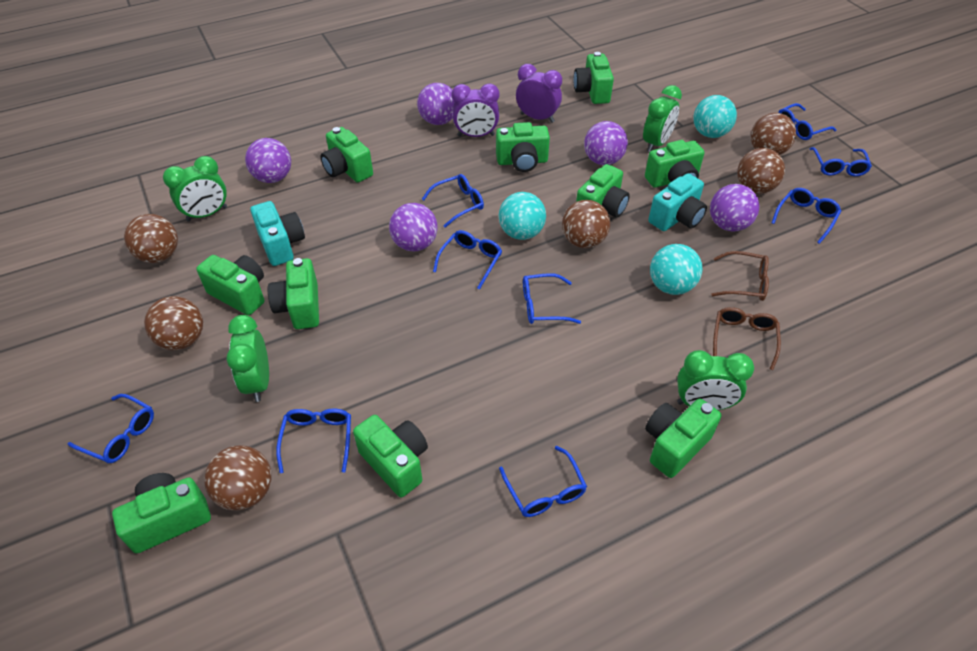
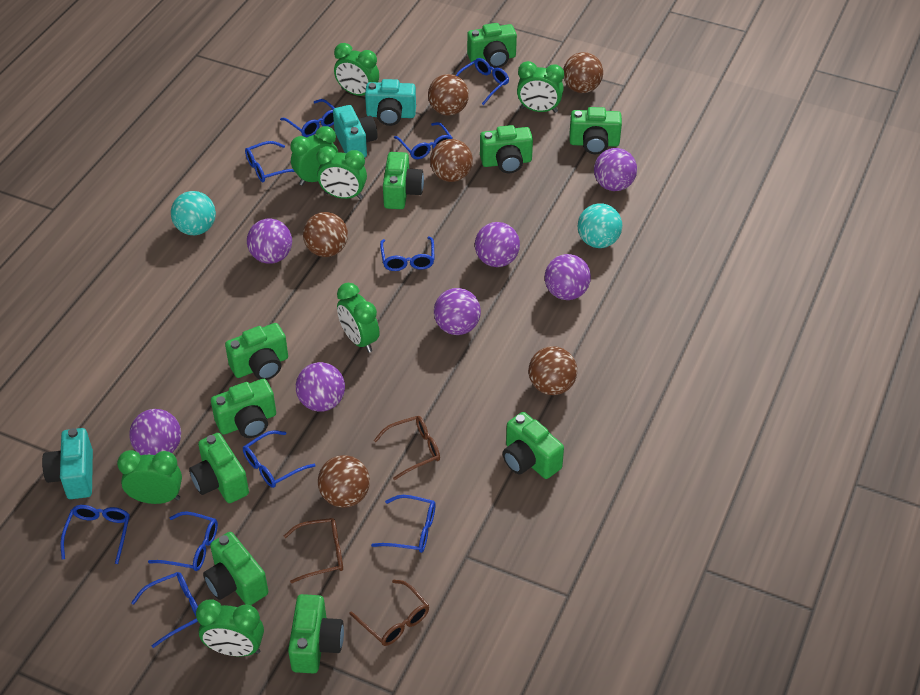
blue glasses: 9 -> 10
brown glasses: 2 -> 3
green clock: 4 -> 7
purple ball: 5 -> 7
purple clock: 2 -> 0
turquoise ball: 3 -> 2
turquoise camera: 2 -> 3

